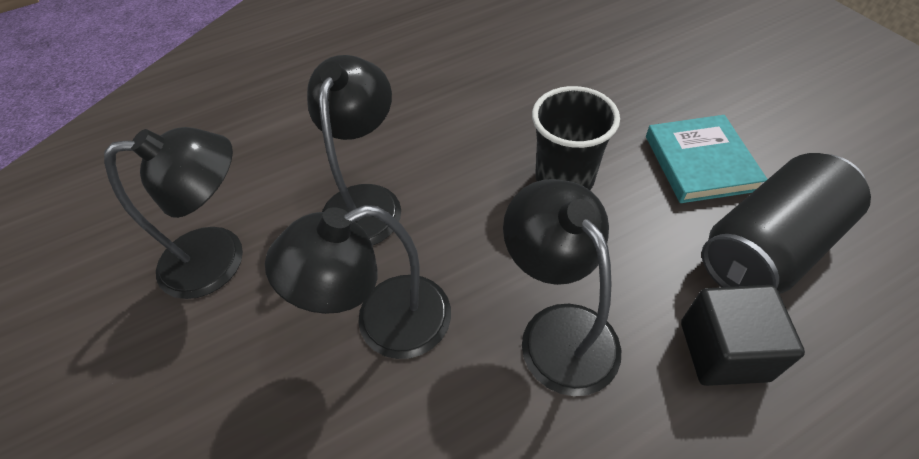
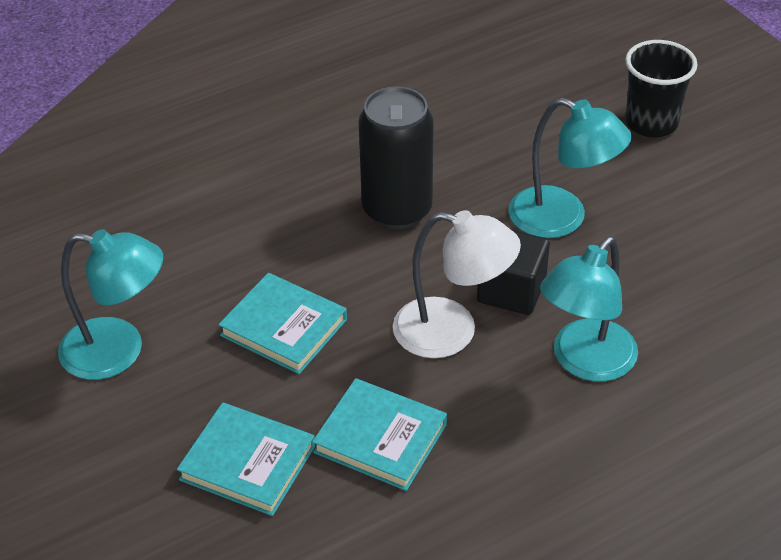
black lamp: 4 -> 0
turquoise book: 1 -> 3
turquoise lamp: 0 -> 3
white lamp: 0 -> 1

